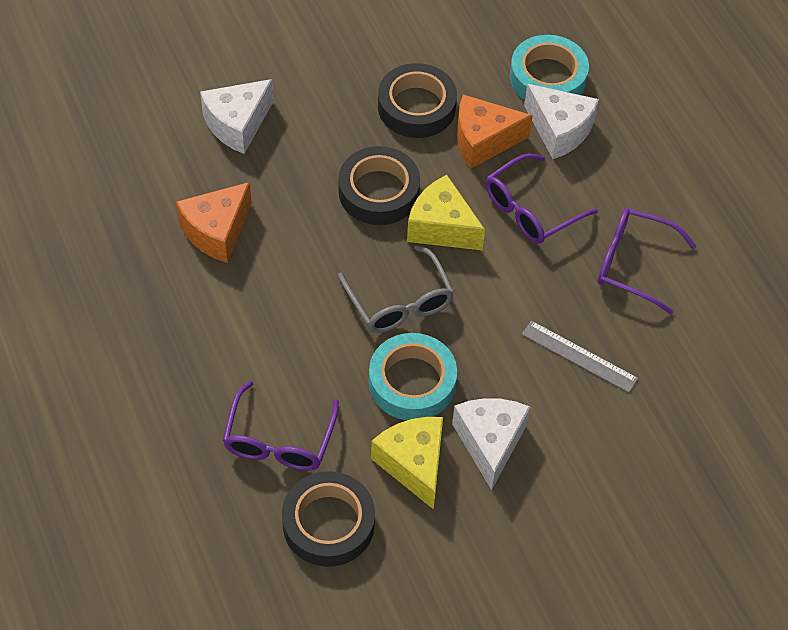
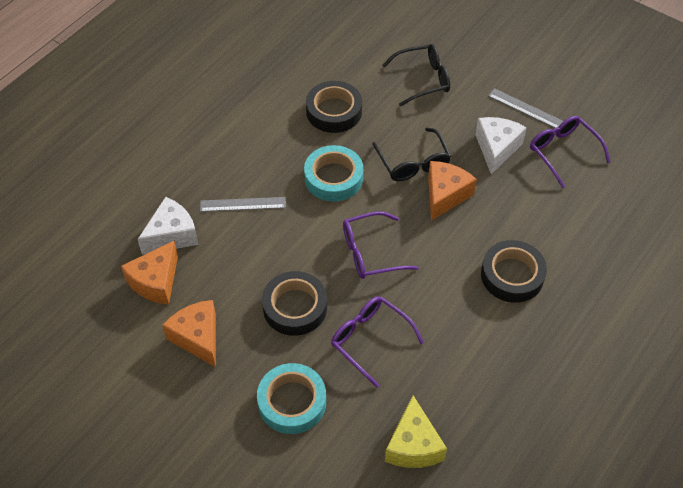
black glasses: 0 -> 2
grey glasses: 1 -> 0
grey ruler: 1 -> 2
orange cheese: 2 -> 3
white cheese: 3 -> 2
yellow cheese: 2 -> 1

